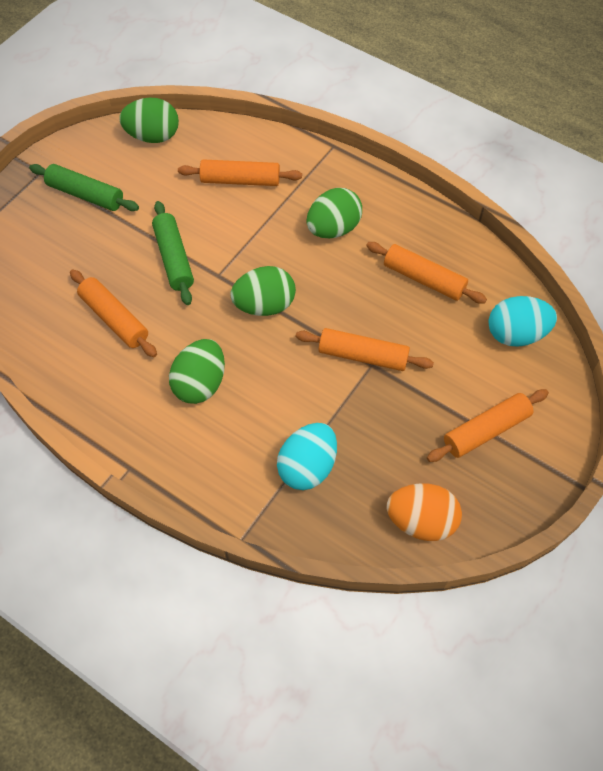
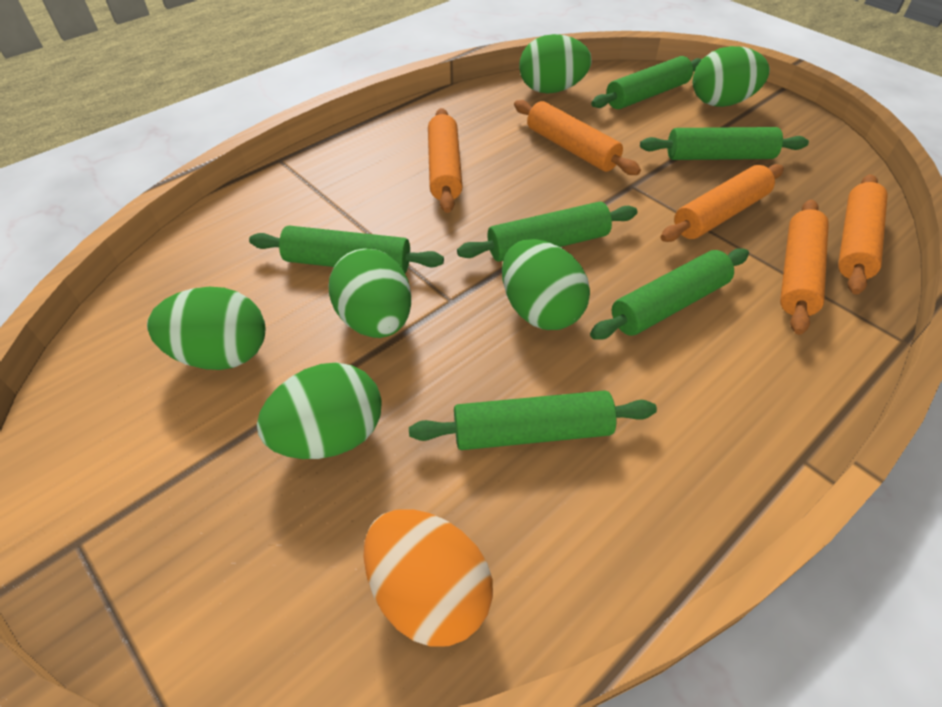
green egg: 4 -> 6
green rolling pin: 2 -> 6
turquoise egg: 2 -> 0

